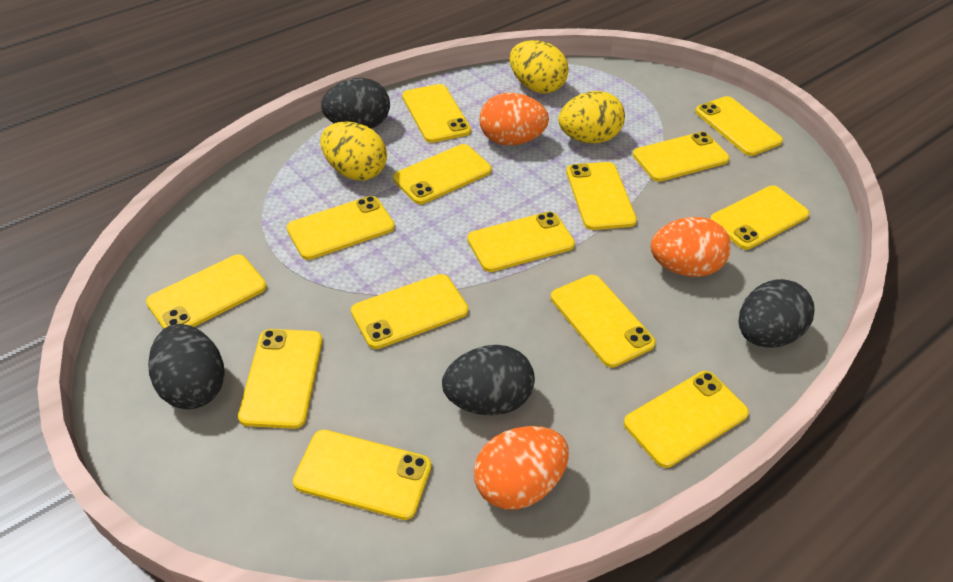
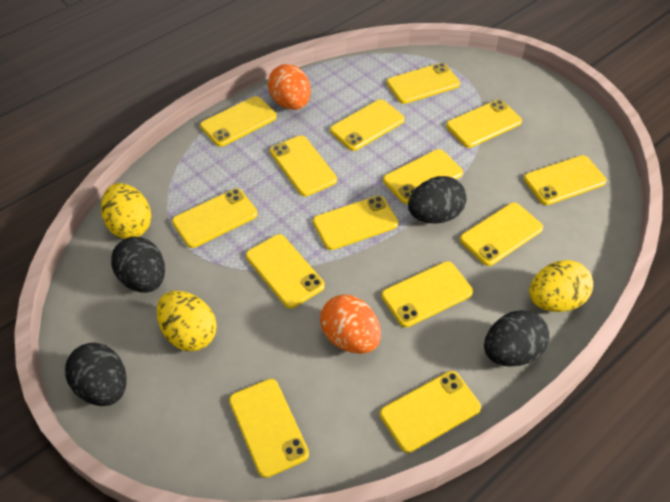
orange egg: 3 -> 2

